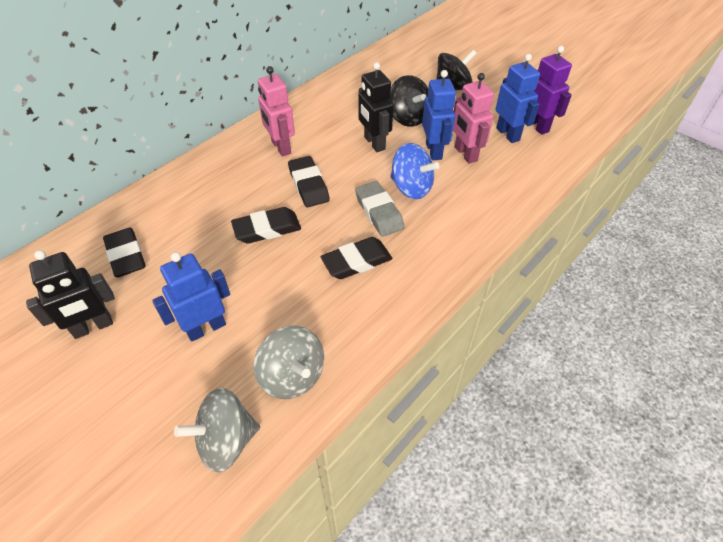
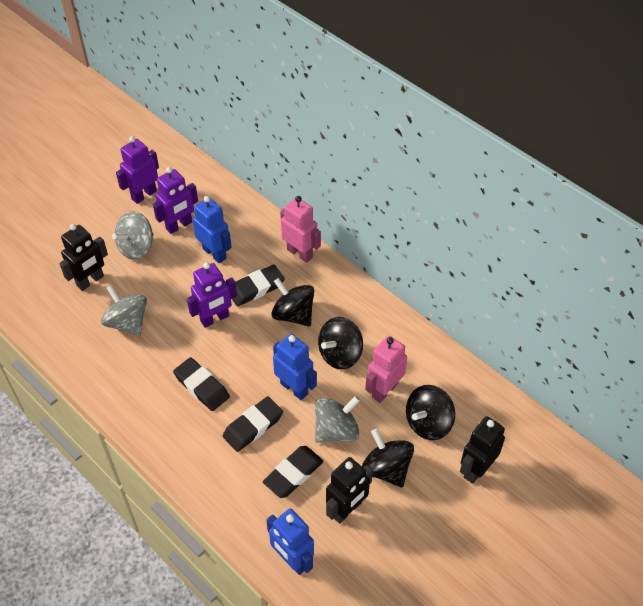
black robot: 2 -> 3
black spinning top: 2 -> 4
blue spinning top: 1 -> 0
grey eraser: 1 -> 0
grey spinning top: 2 -> 3
purple robot: 1 -> 3

